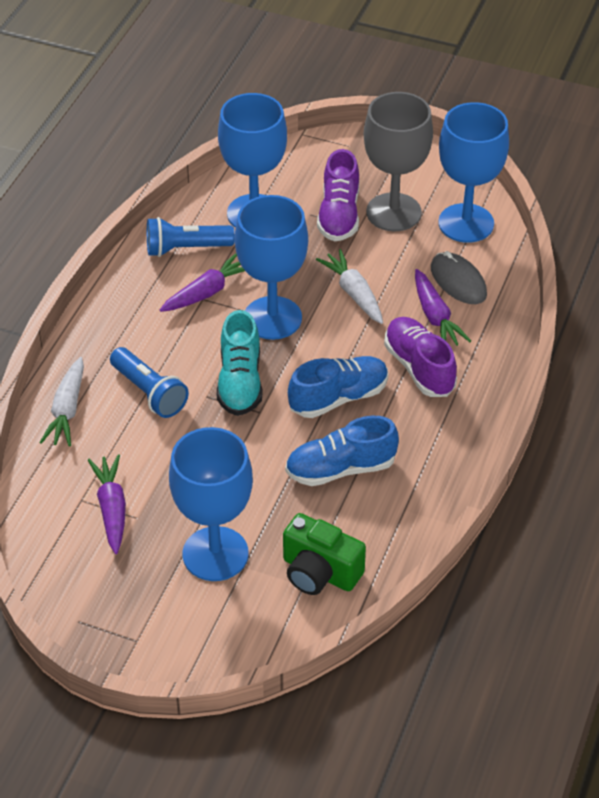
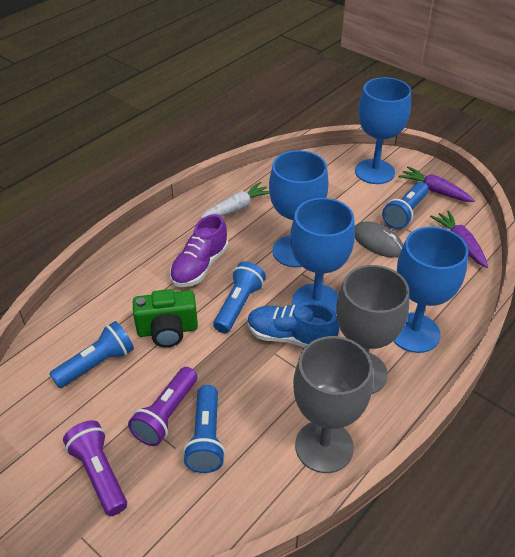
blue flashlight: 2 -> 4
blue shoe: 2 -> 1
grey goblet: 1 -> 2
purple carrot: 3 -> 2
purple flashlight: 0 -> 2
purple shoe: 2 -> 1
turquoise shoe: 1 -> 0
white carrot: 2 -> 1

